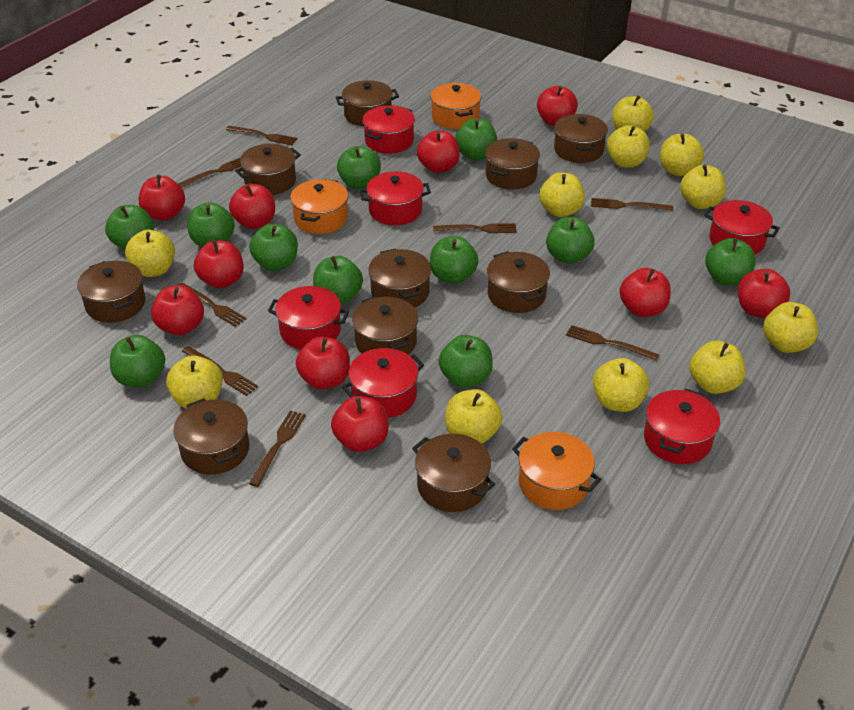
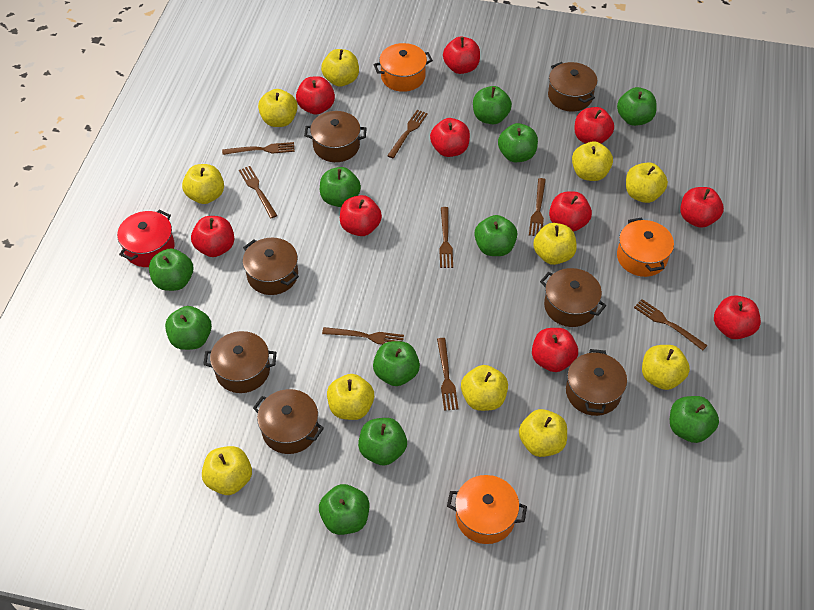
brown pot: 10 -> 7
red pot: 6 -> 1

